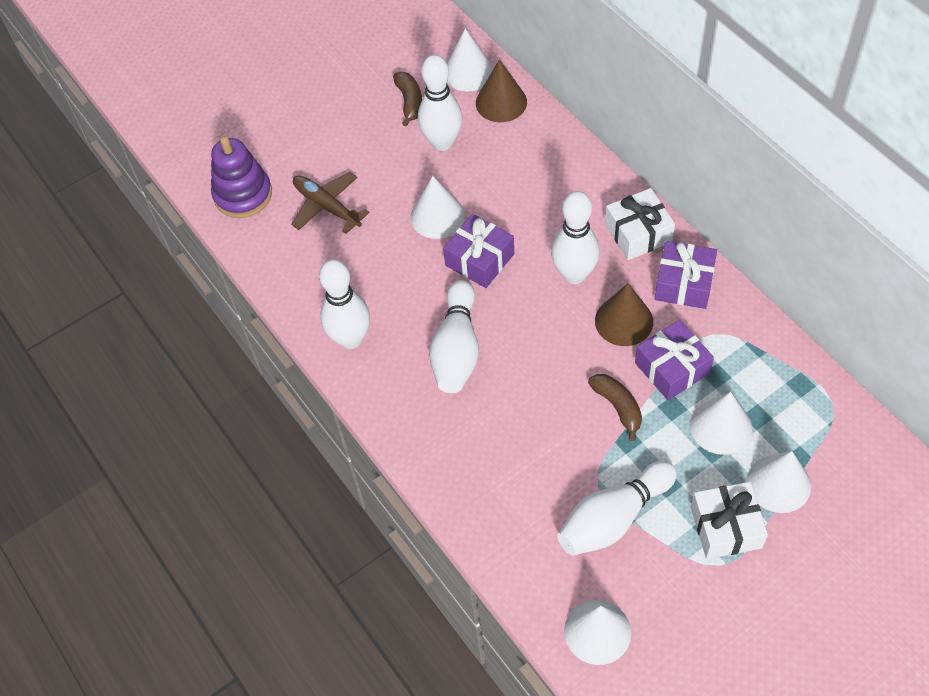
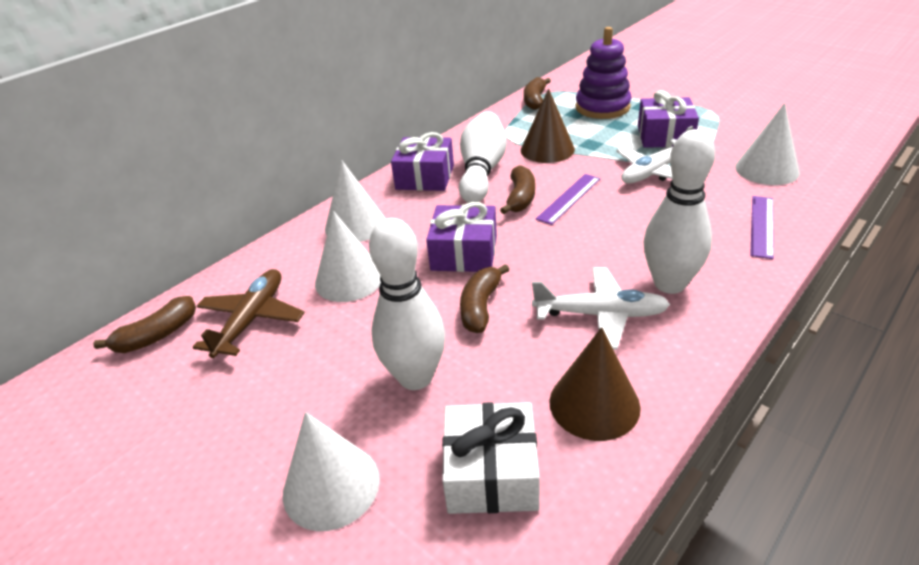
brown banana: 2 -> 4
purple ruler: 0 -> 2
white bowling pin: 5 -> 3
white cone: 5 -> 4
white gift: 2 -> 1
white plane: 0 -> 2

